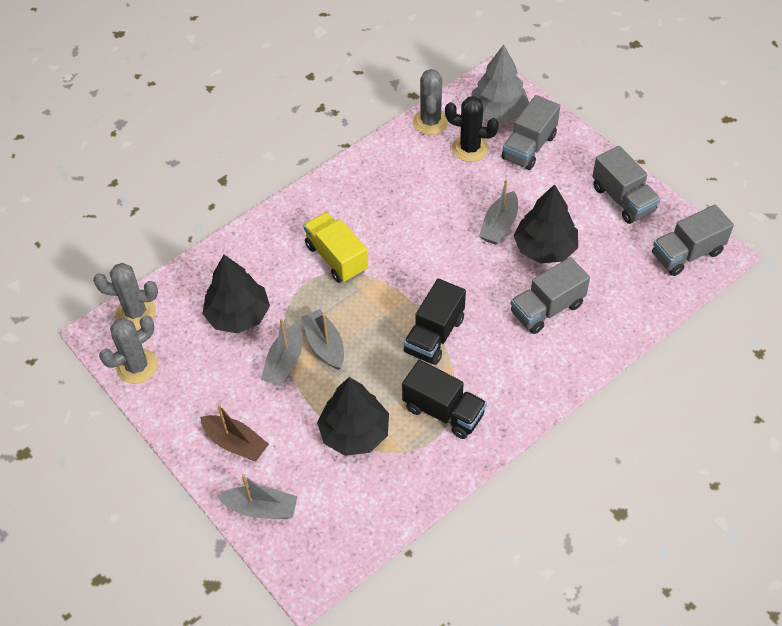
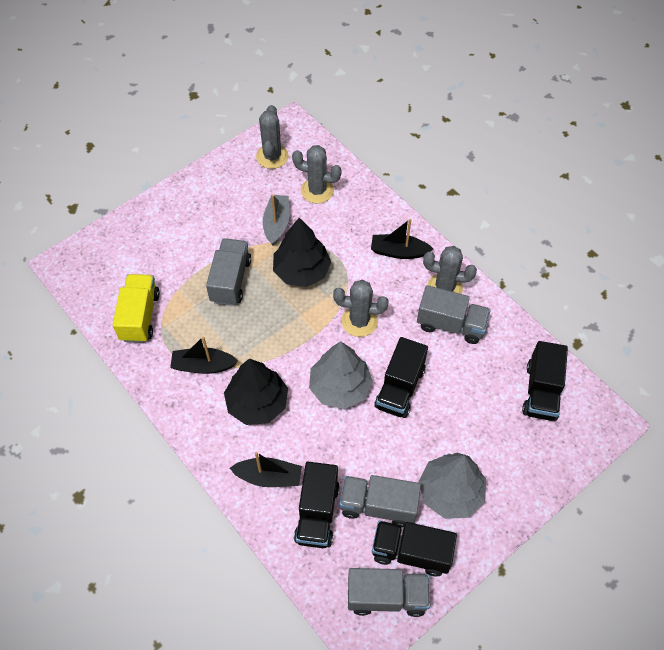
black boat: 0 -> 3
black cactus: 1 -> 0
black tree: 3 -> 2
black truck: 2 -> 4
brown boat: 1 -> 0
grey boat: 4 -> 1
grey cactus: 3 -> 4
grey tree: 1 -> 2

